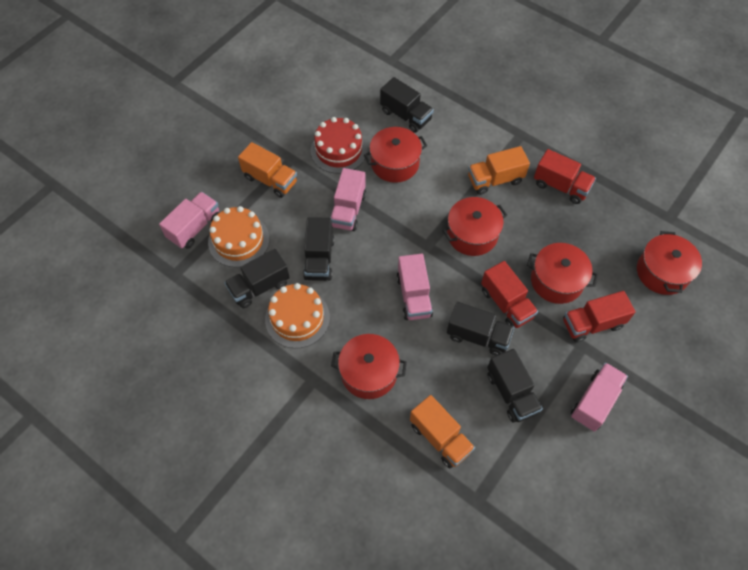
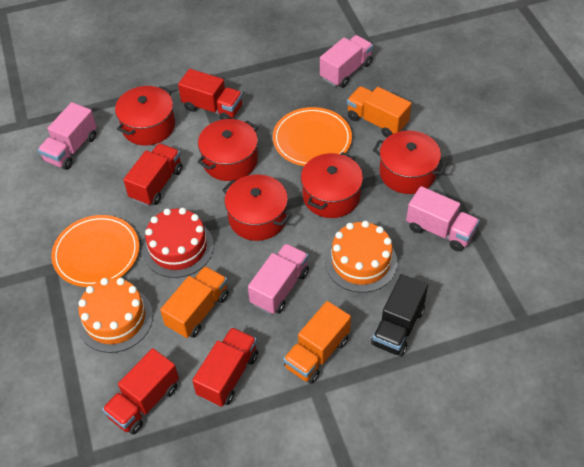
black truck: 5 -> 1
orange plate: 0 -> 2
red truck: 3 -> 4

